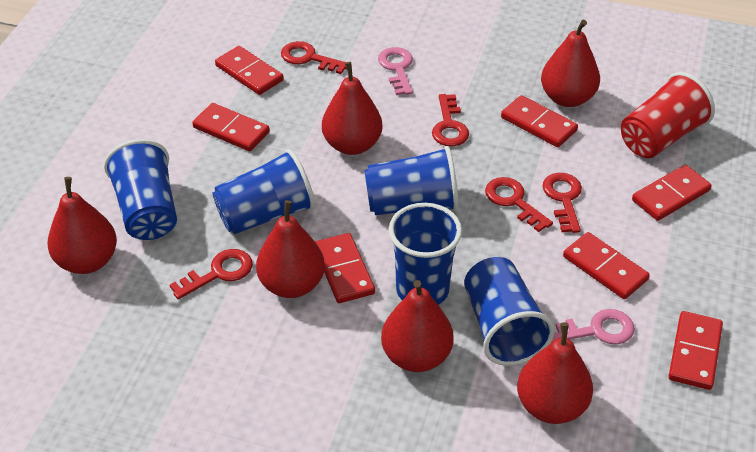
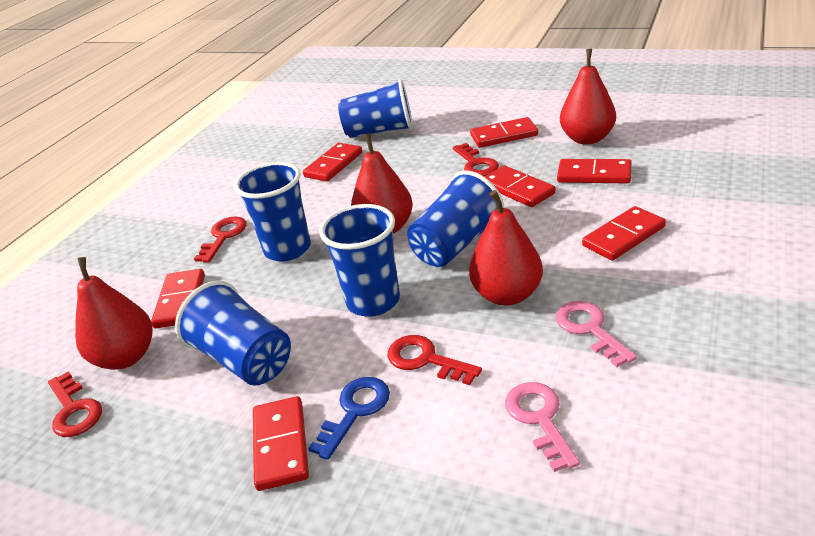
blue key: 0 -> 1
red cup: 1 -> 0
red key: 5 -> 4
red pear: 6 -> 4

